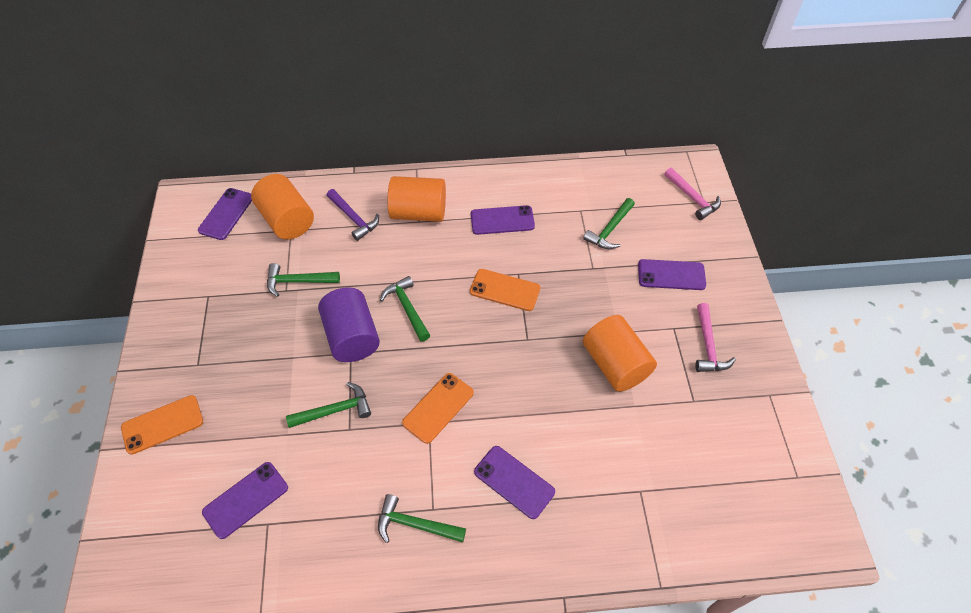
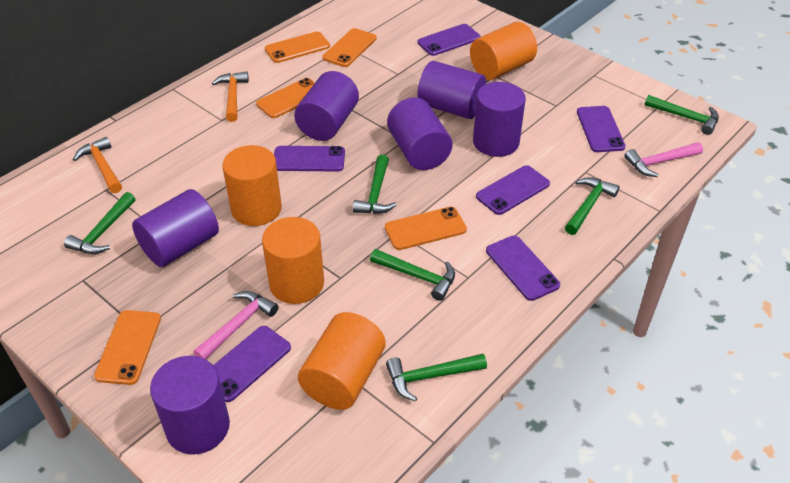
green hammer: 5 -> 6
orange cylinder: 3 -> 4
orange hammer: 0 -> 2
orange phone: 3 -> 5
purple cylinder: 1 -> 6
purple hammer: 1 -> 0
purple phone: 5 -> 6

